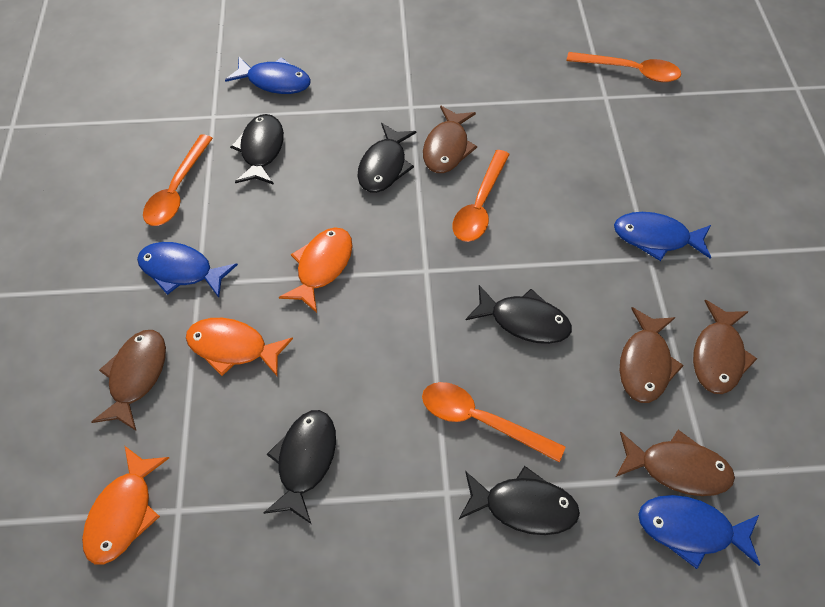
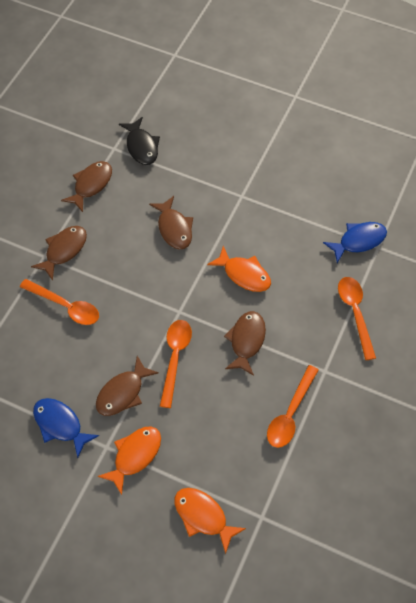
black fish: 5 -> 1
blue fish: 4 -> 2

